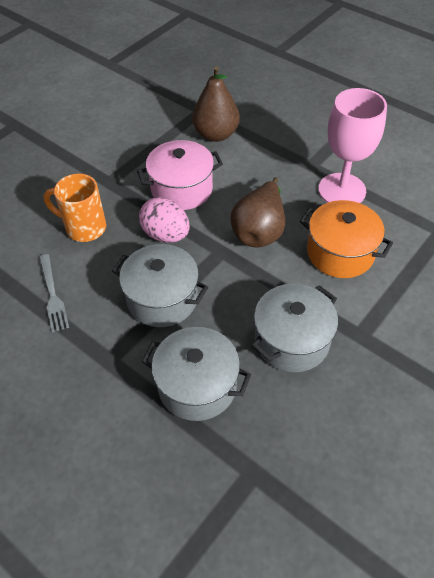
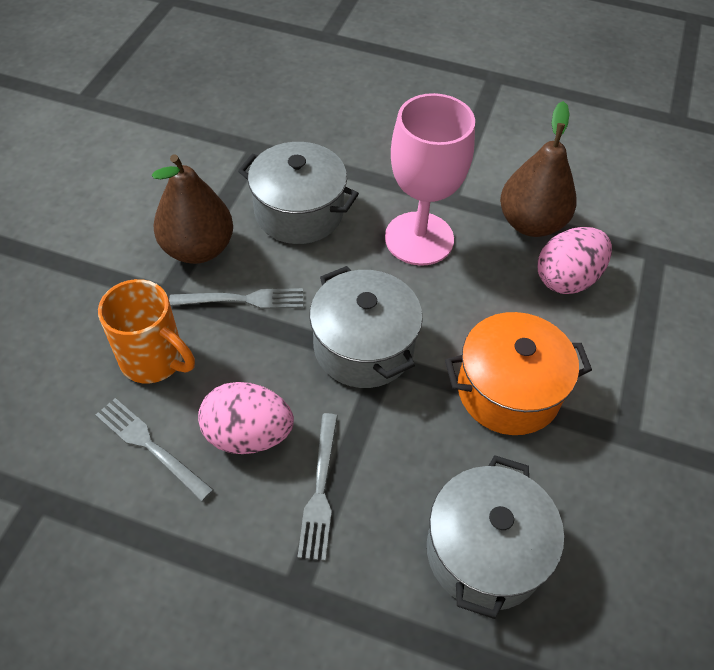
grey fork: 1 -> 3
pink egg: 1 -> 2
pink pot: 1 -> 0

